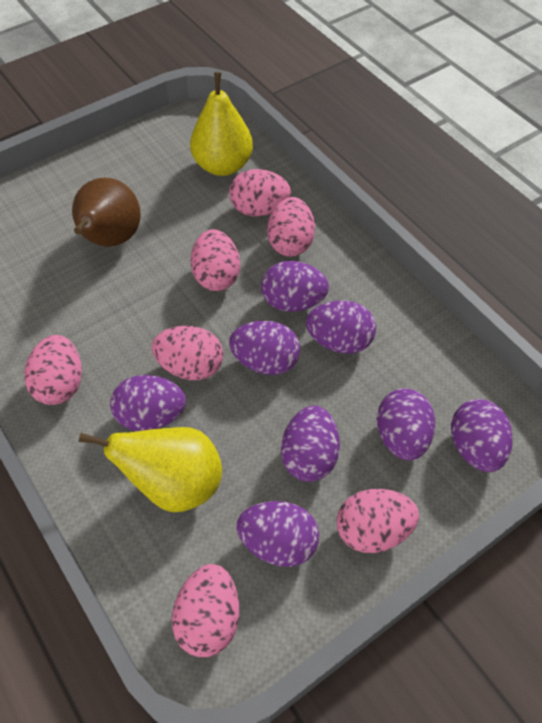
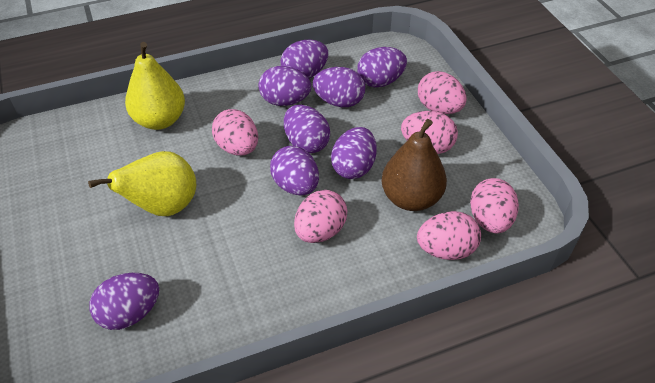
pink egg: 7 -> 6

